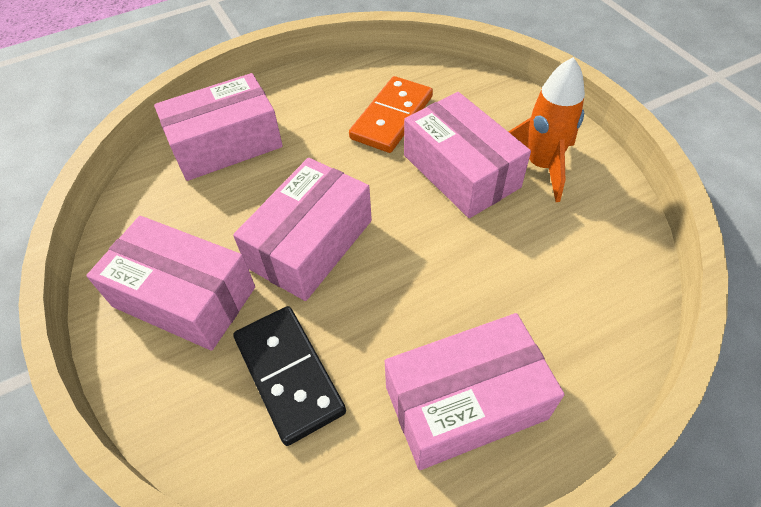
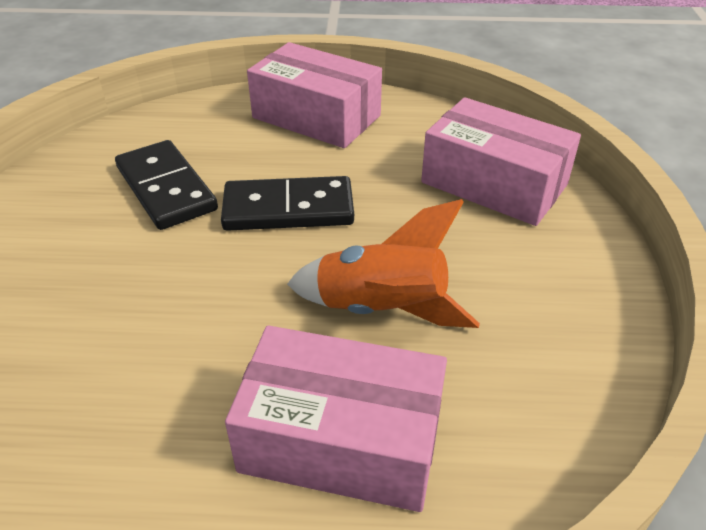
black domino: 1 -> 2
orange domino: 1 -> 0
pink box: 5 -> 3

